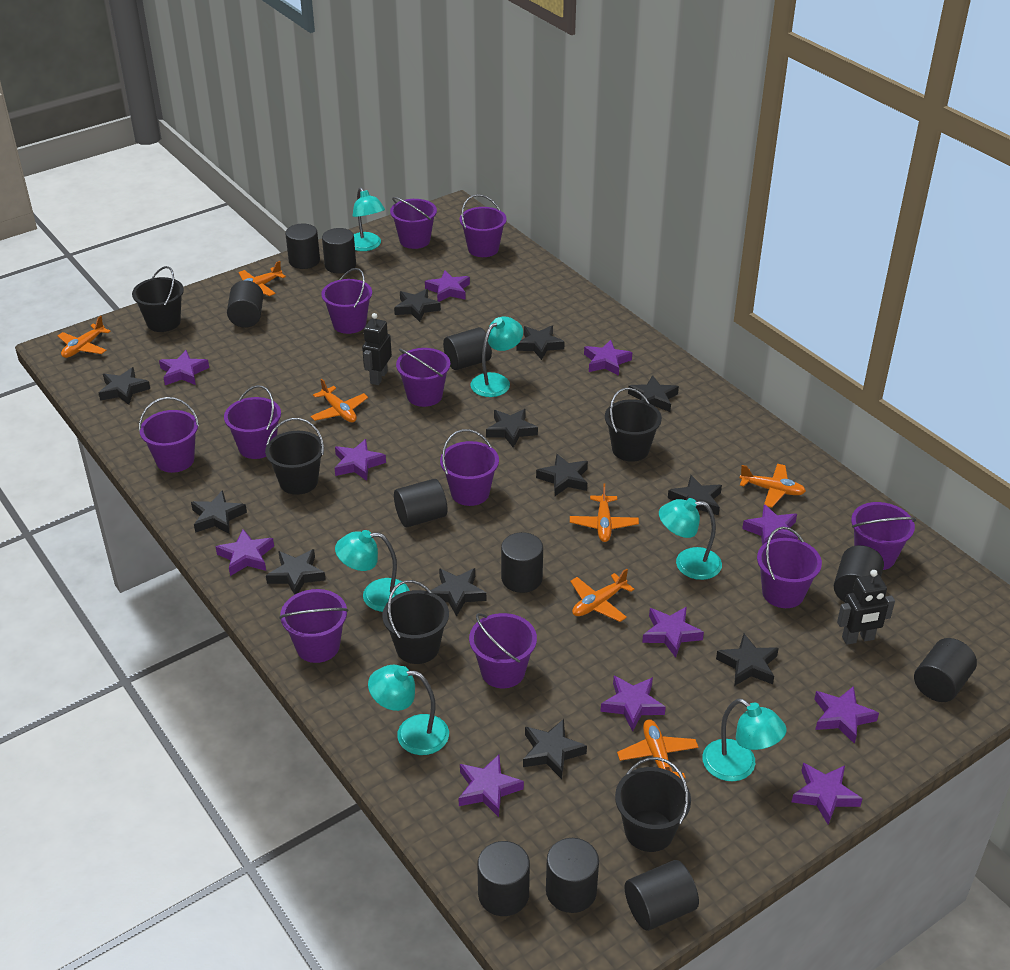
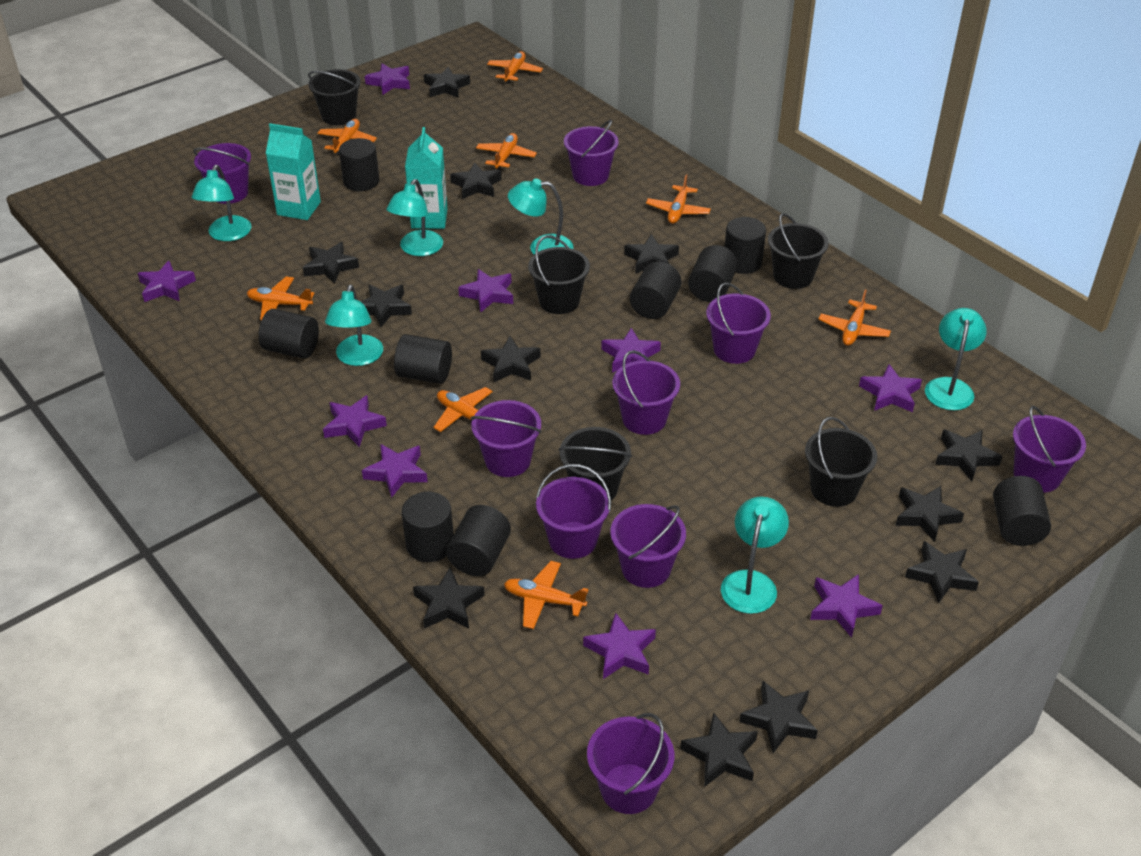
black cylinder: 11 -> 9
black robot: 2 -> 0
orange plane: 7 -> 8
purple bucket: 11 -> 9
purple star: 11 -> 9
turquoise carton: 0 -> 2

